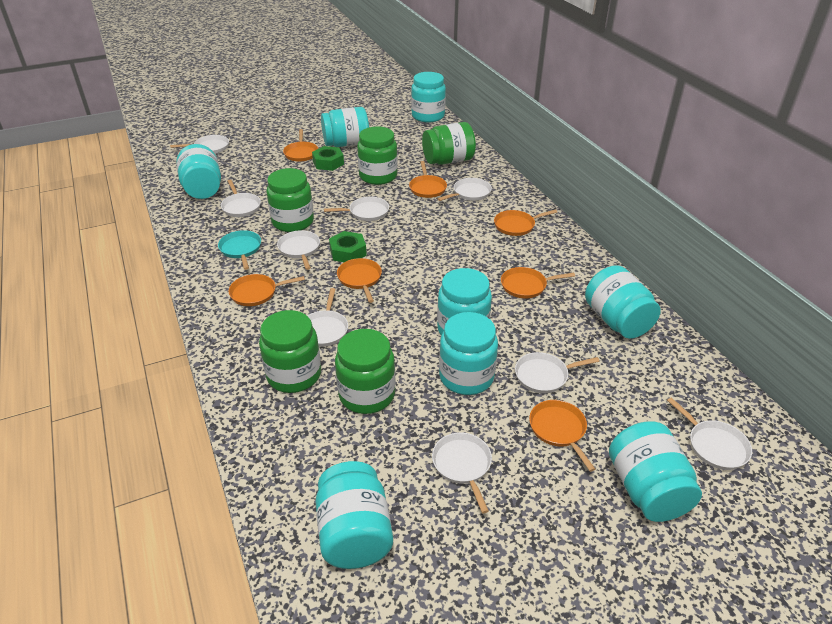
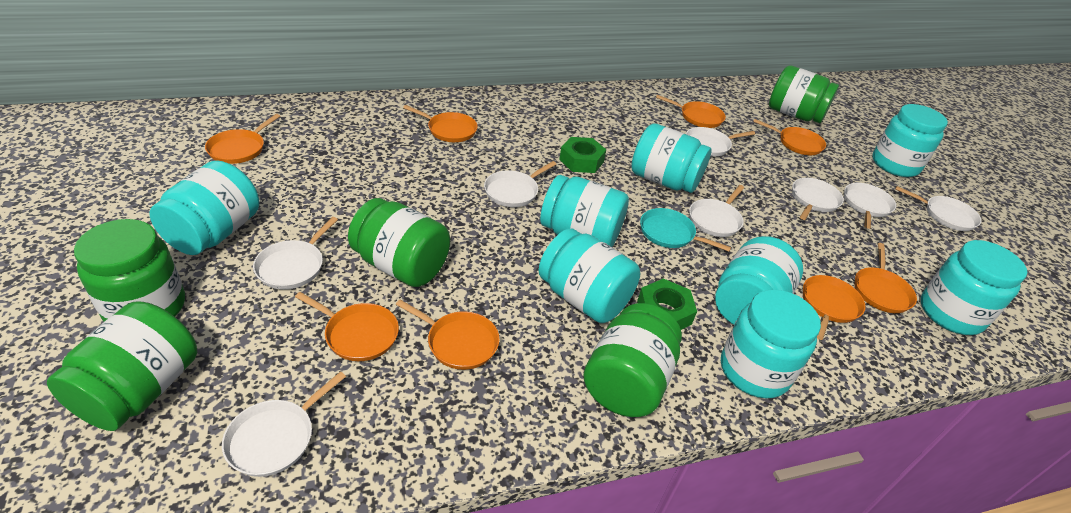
orange pan: 7 -> 8
white pan: 9 -> 8

